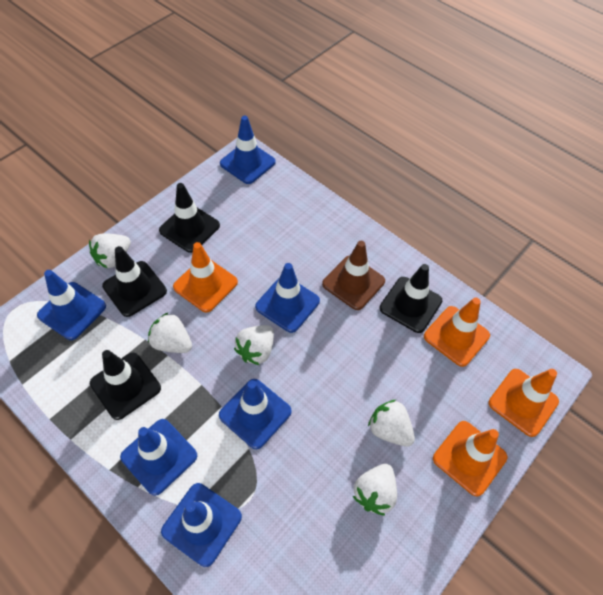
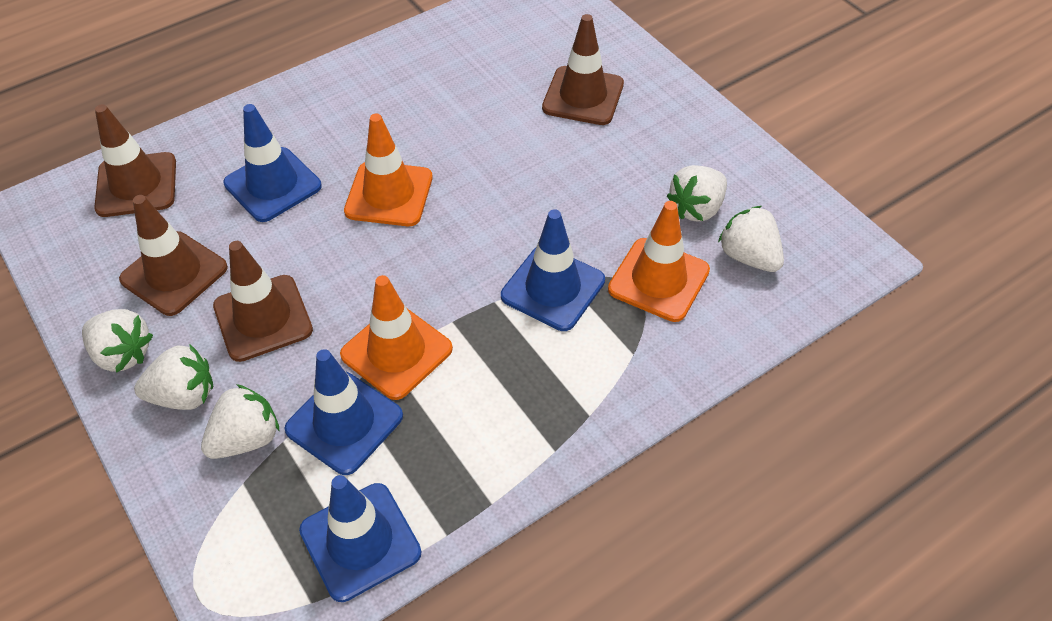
black traffic cone: 4 -> 0
blue traffic cone: 6 -> 4
brown traffic cone: 1 -> 4
orange traffic cone: 4 -> 3

